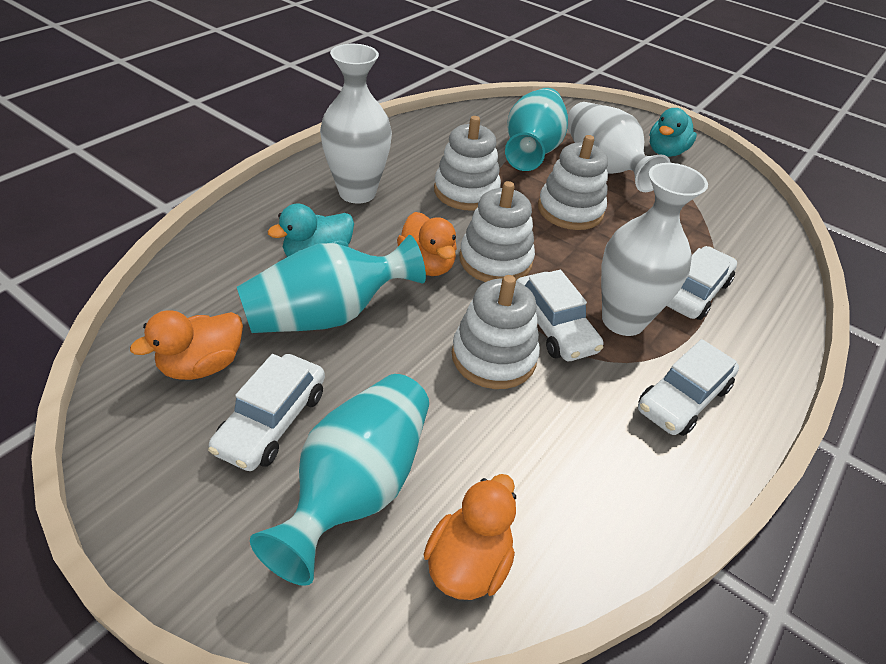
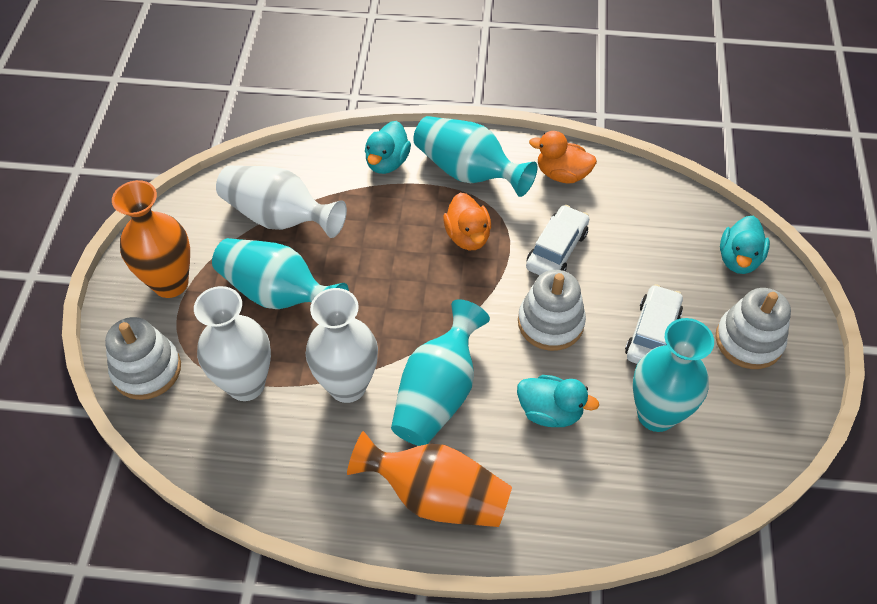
orange duck: 3 -> 2
orange vase: 0 -> 2
turquoise duck: 2 -> 3
turquoise vase: 3 -> 4
white car: 4 -> 2
white stacking toy: 4 -> 3

